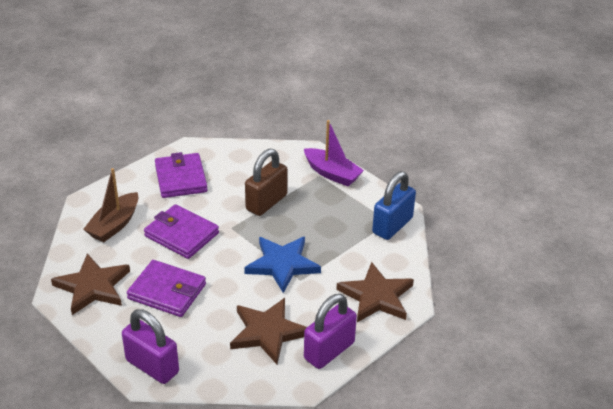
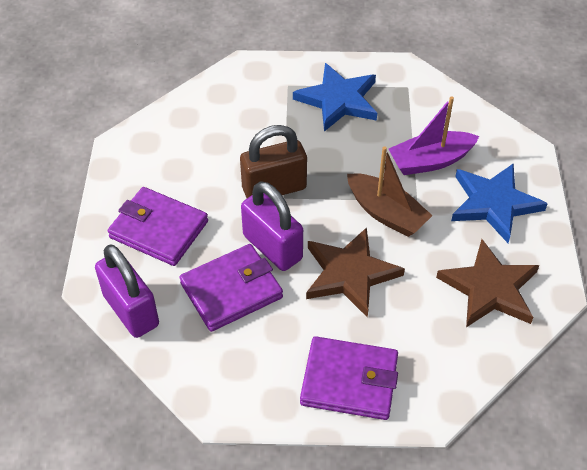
blue padlock: 1 -> 0
blue star: 1 -> 2
brown star: 3 -> 2

